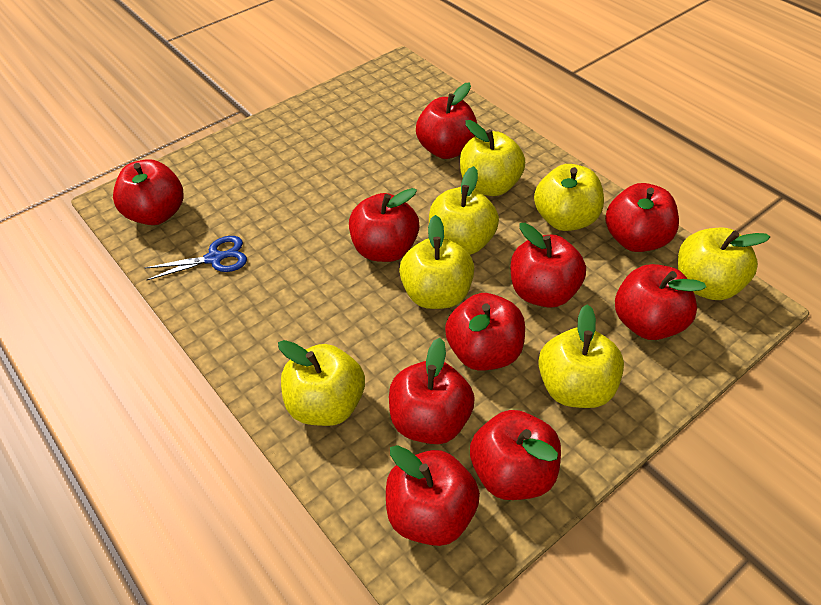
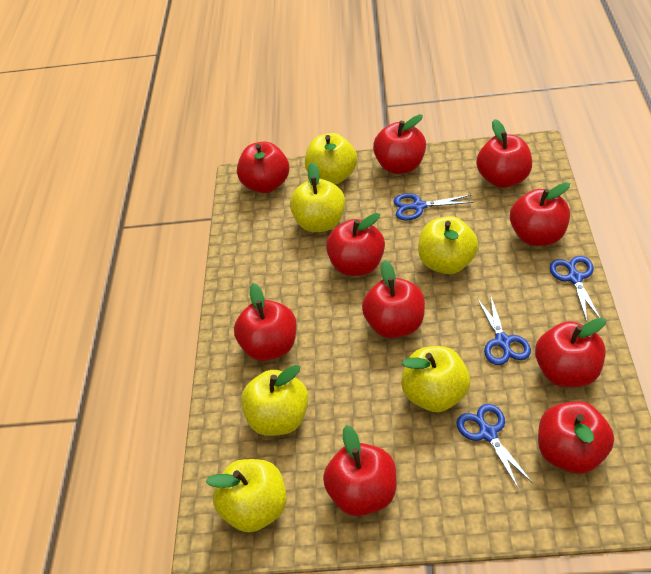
blue scissors: 1 -> 4
yellow apple: 7 -> 6

